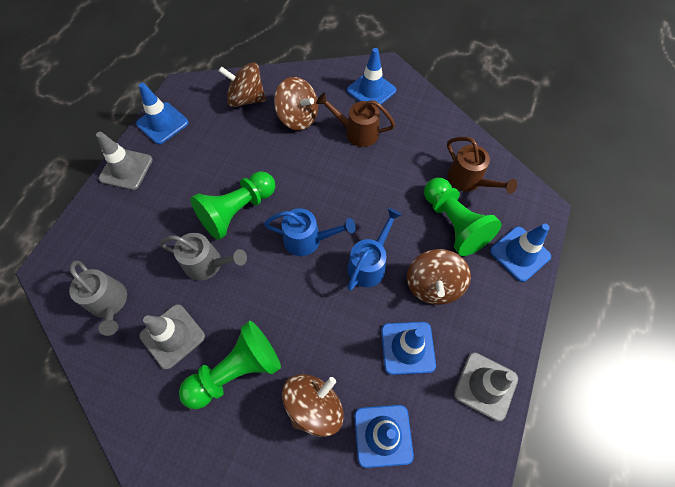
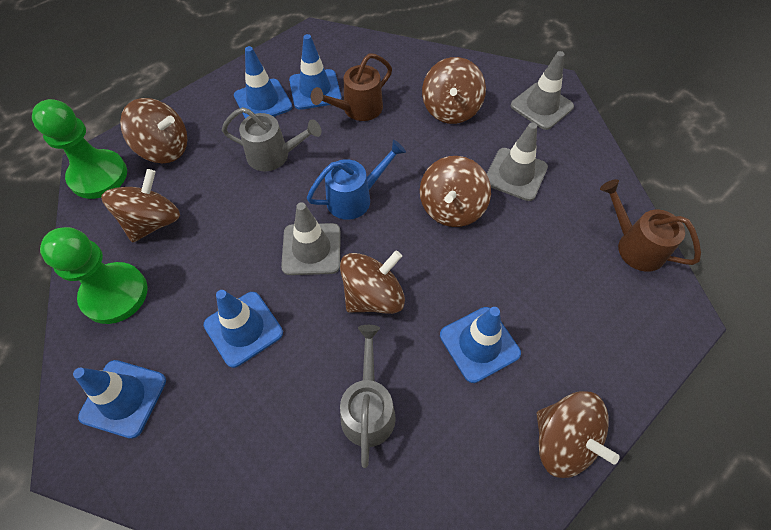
blue watering can: 2 -> 1
brown spinning top: 4 -> 6
green pawn: 3 -> 2

